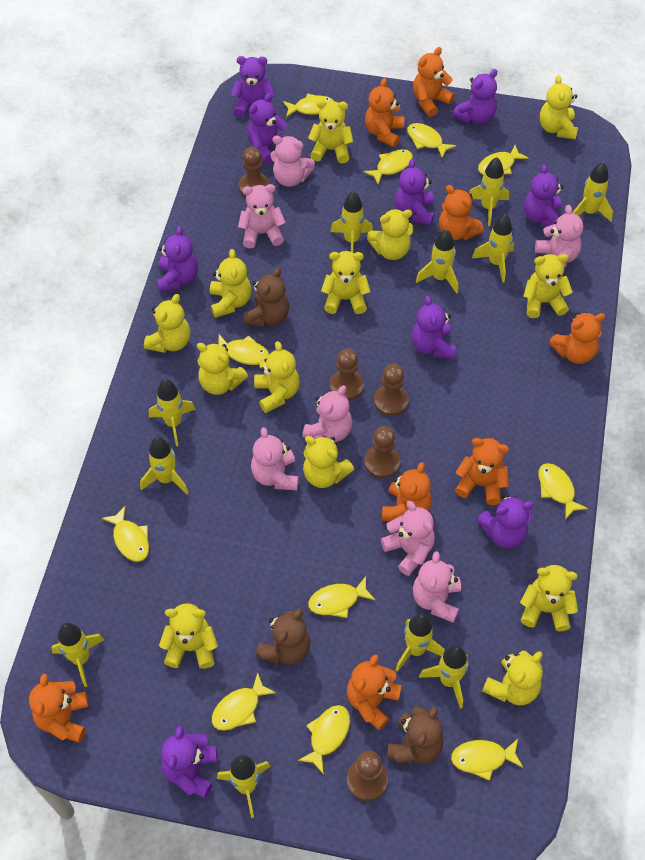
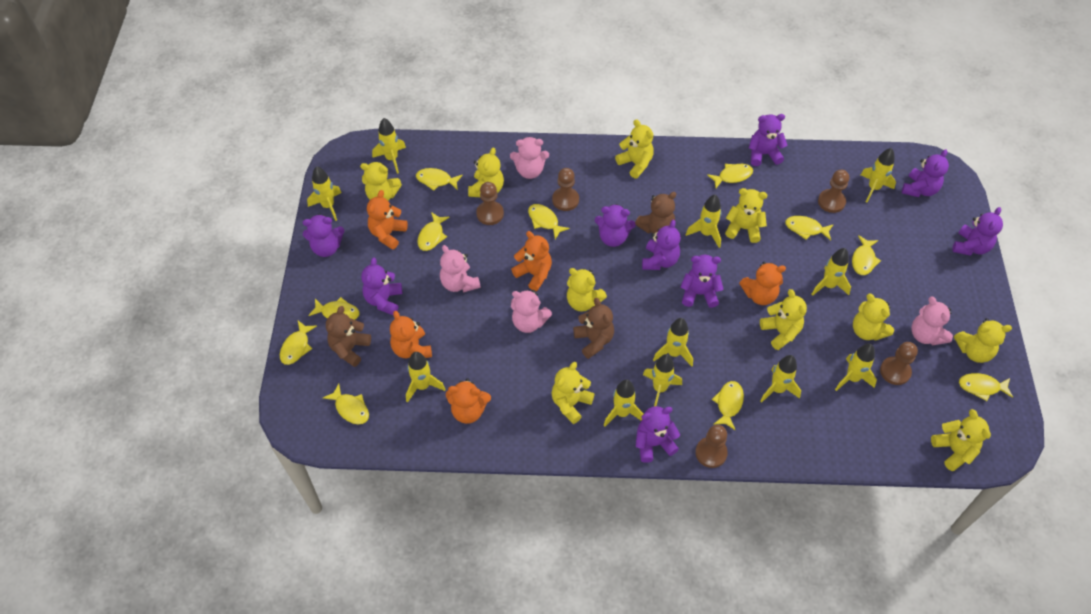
orange teddy bear: 8 -> 5
pink teddy bear: 7 -> 4
yellow teddy bear: 13 -> 10

